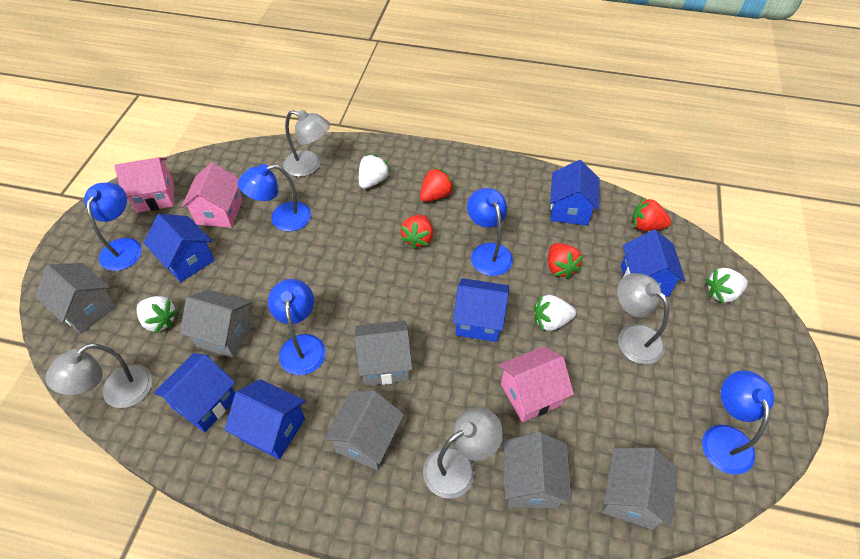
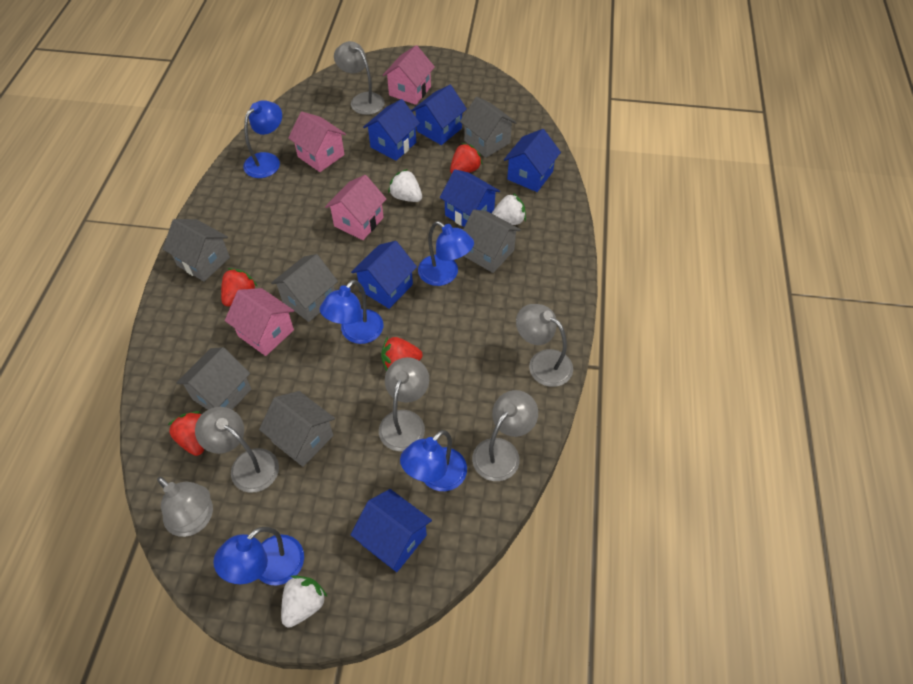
grey lamp: 4 -> 6
pink house: 3 -> 4
white strawberry: 4 -> 3

